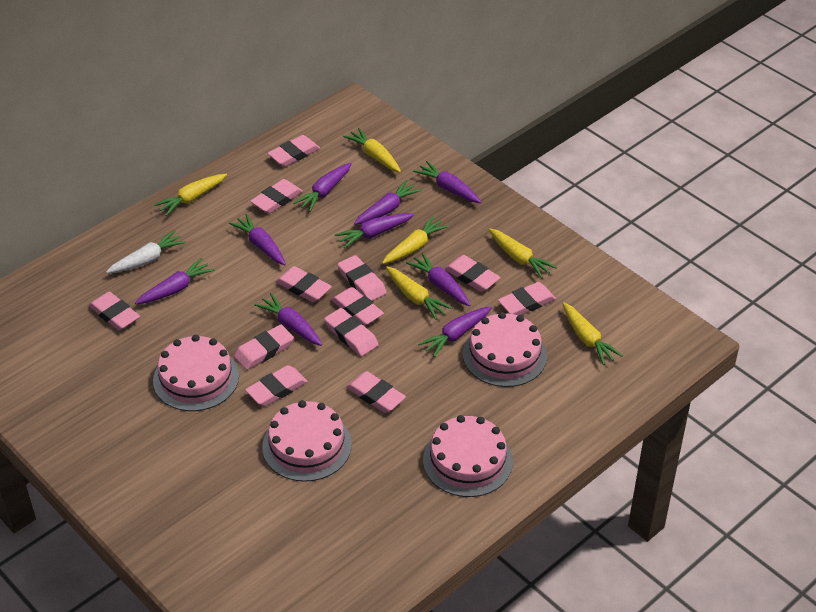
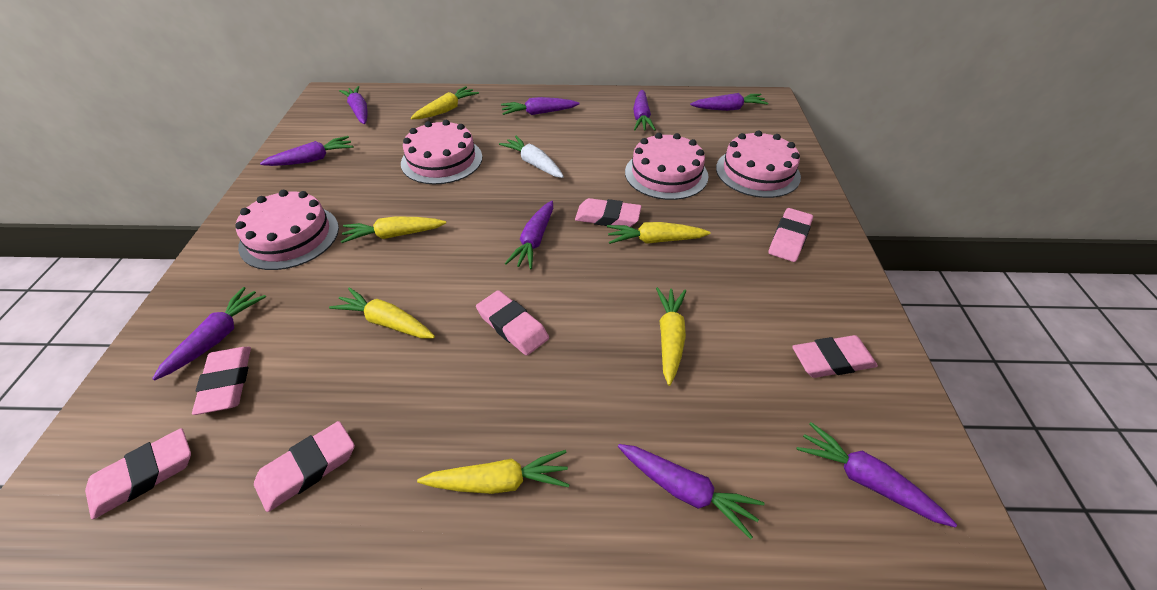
pink eraser: 12 -> 7

